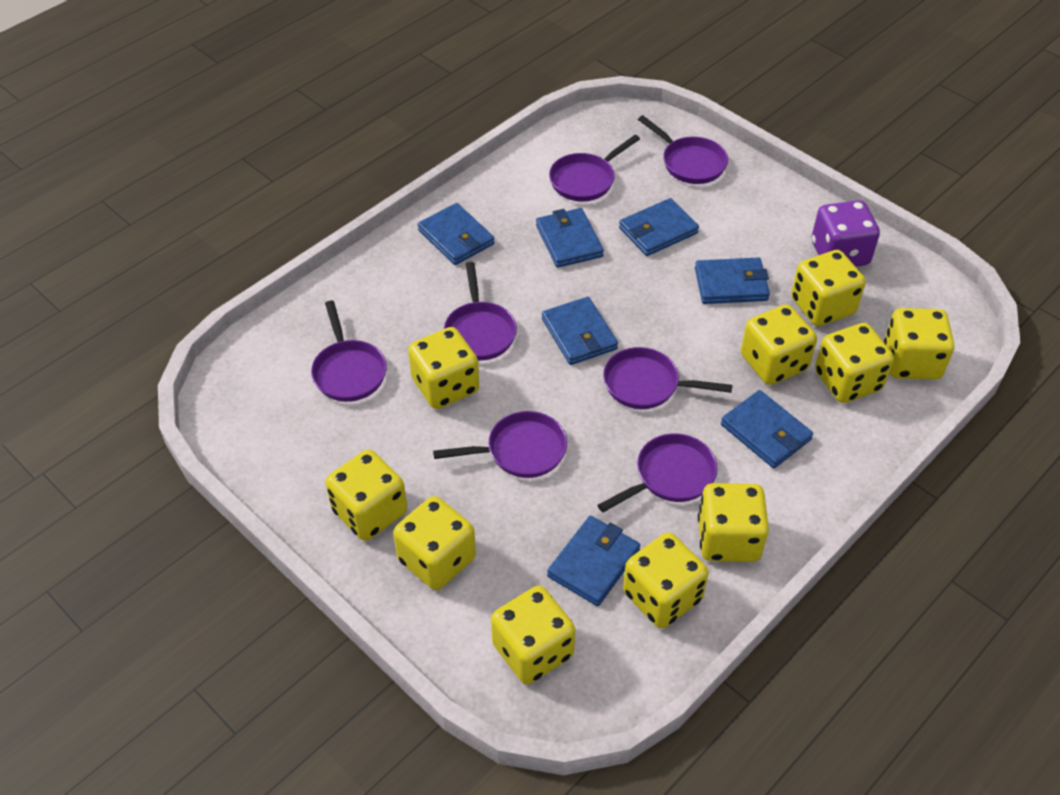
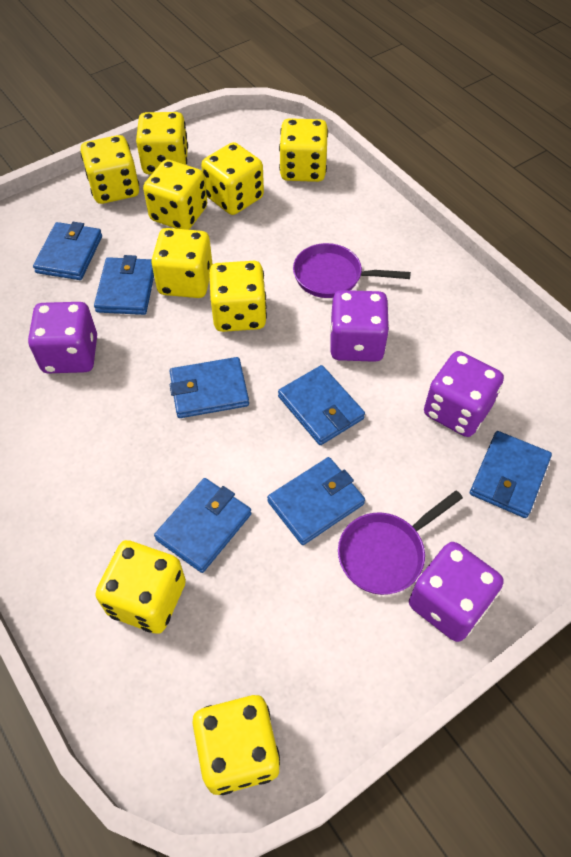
purple dice: 1 -> 4
purple pan: 7 -> 2
yellow dice: 10 -> 9

